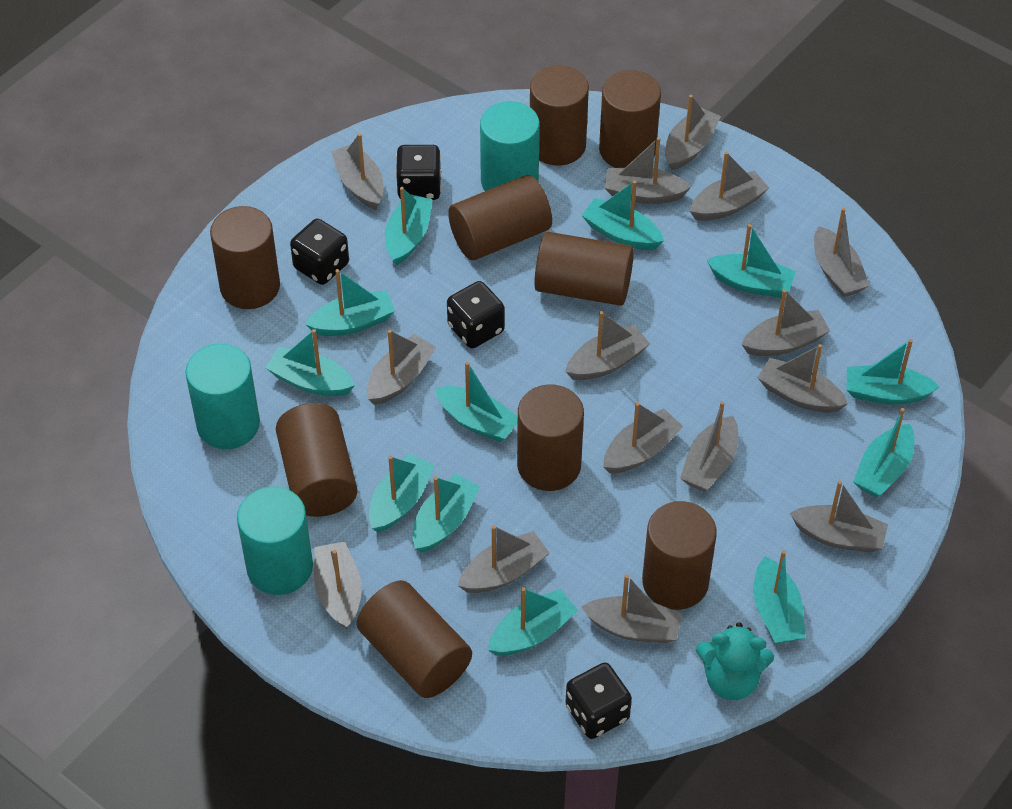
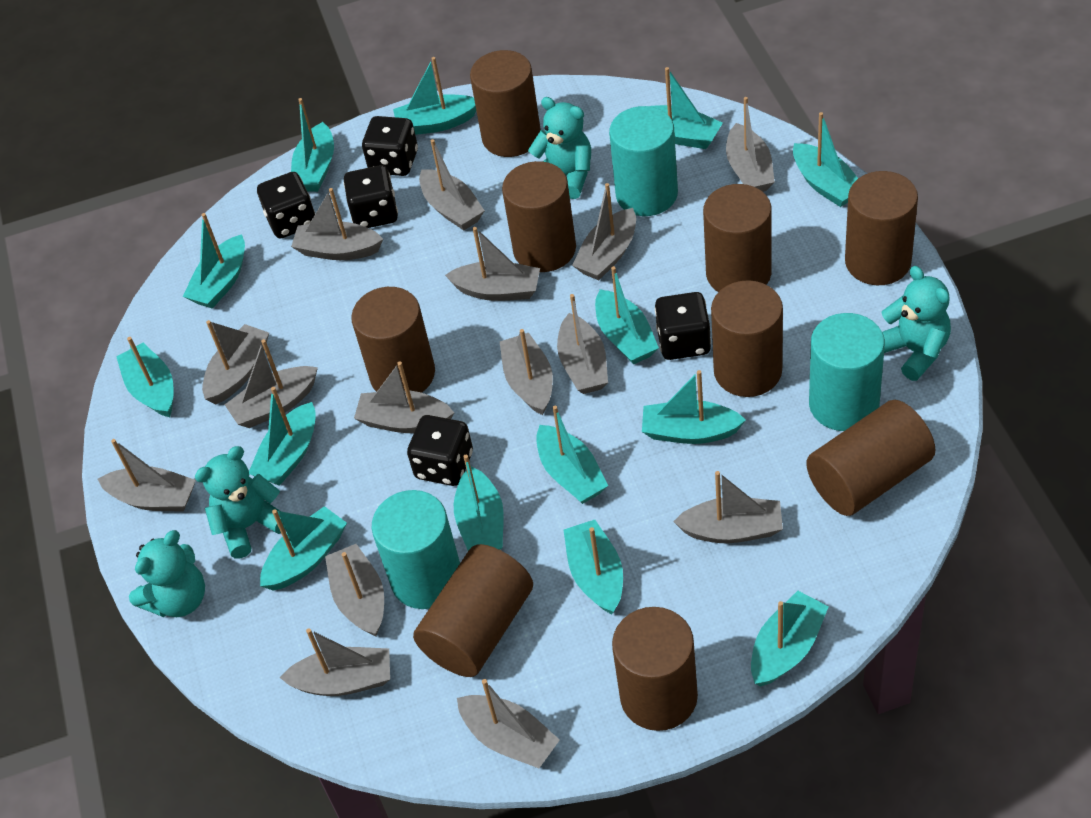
black dice: 4 -> 5
turquoise boat: 12 -> 14
turquoise teddy bear: 1 -> 4

